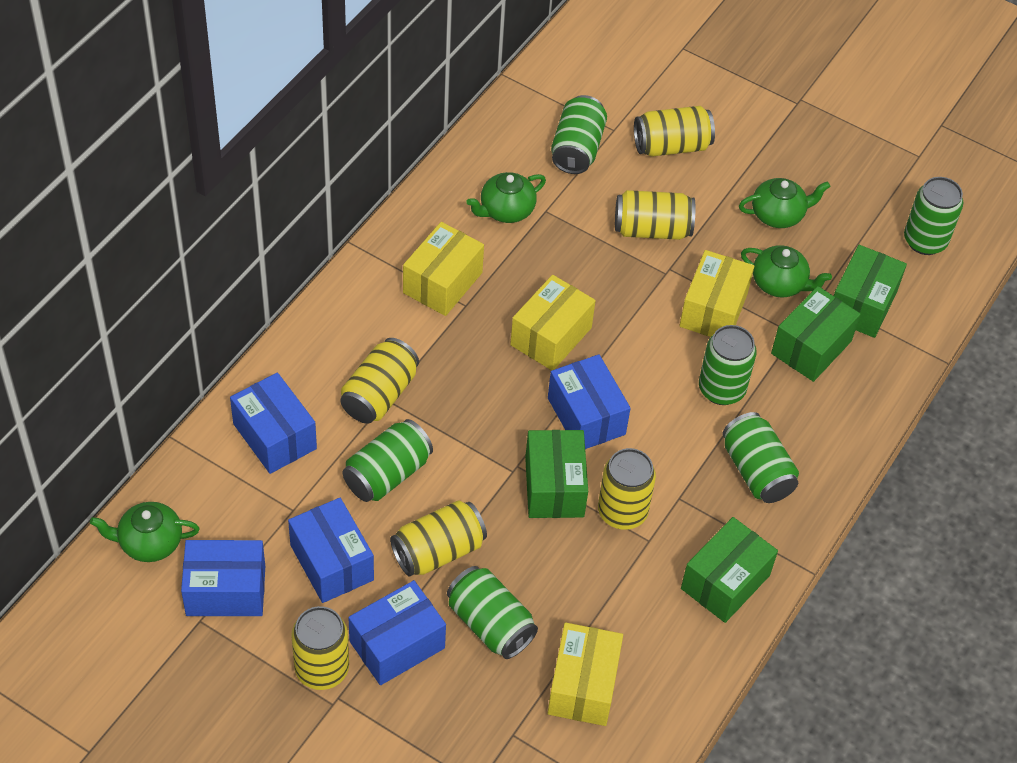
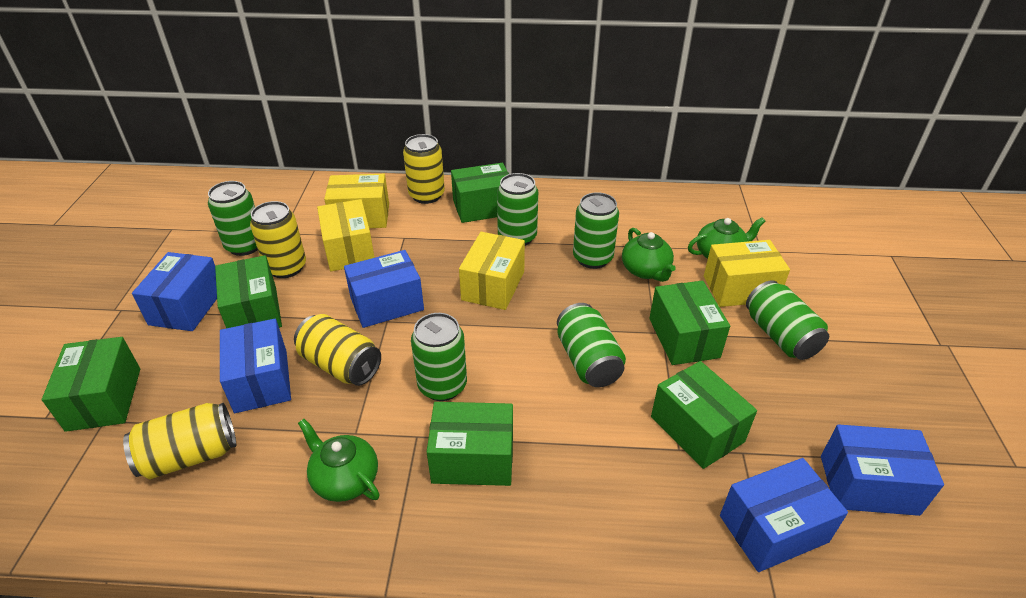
green box: 4 -> 6
green teapot: 4 -> 3
yellow can: 6 -> 4

